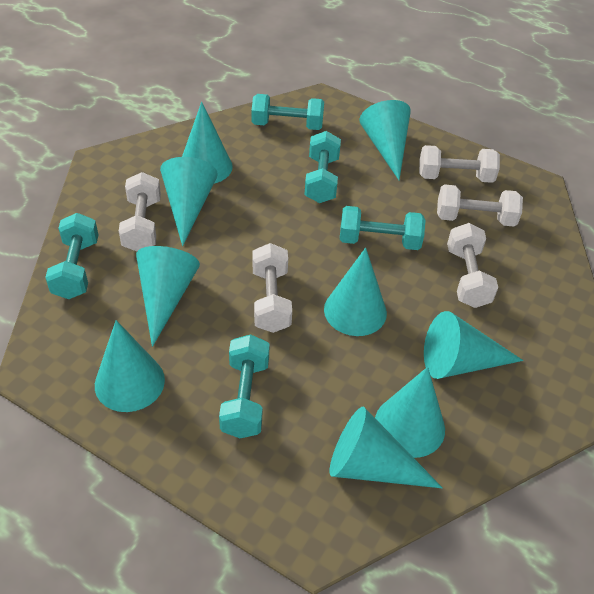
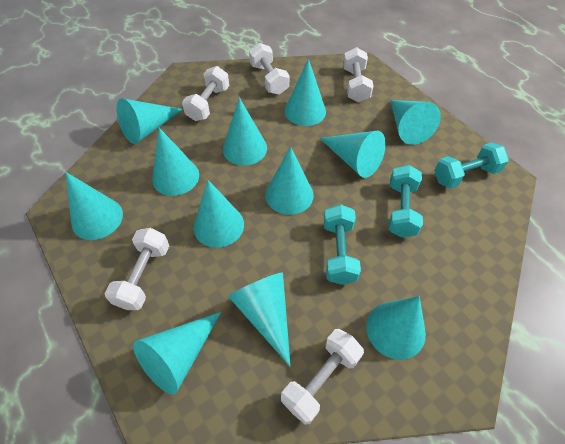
turquoise cone: 9 -> 12
turquoise dumbbell: 5 -> 3

